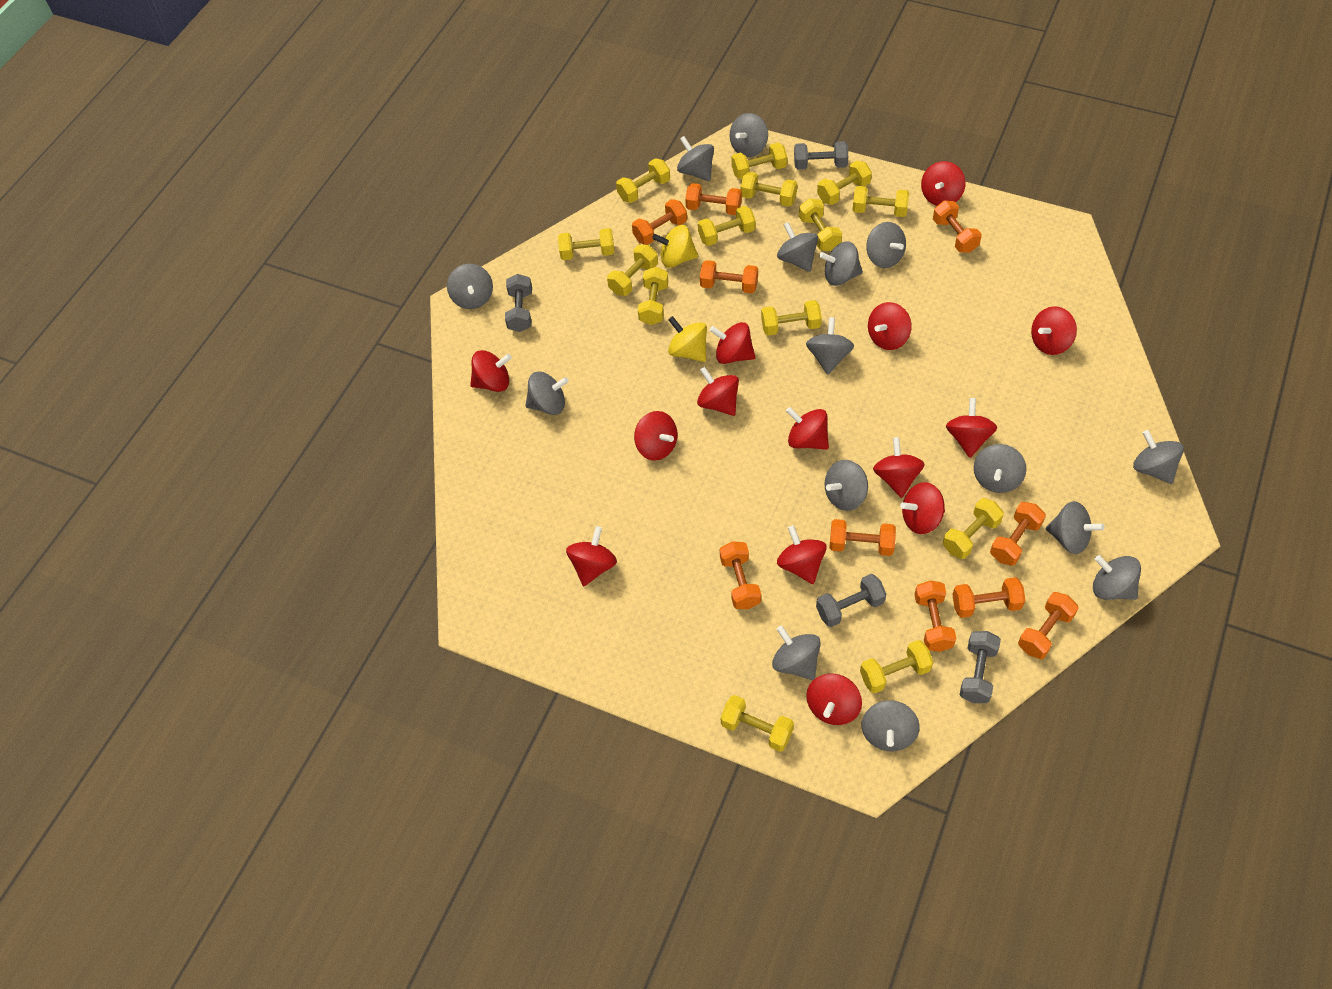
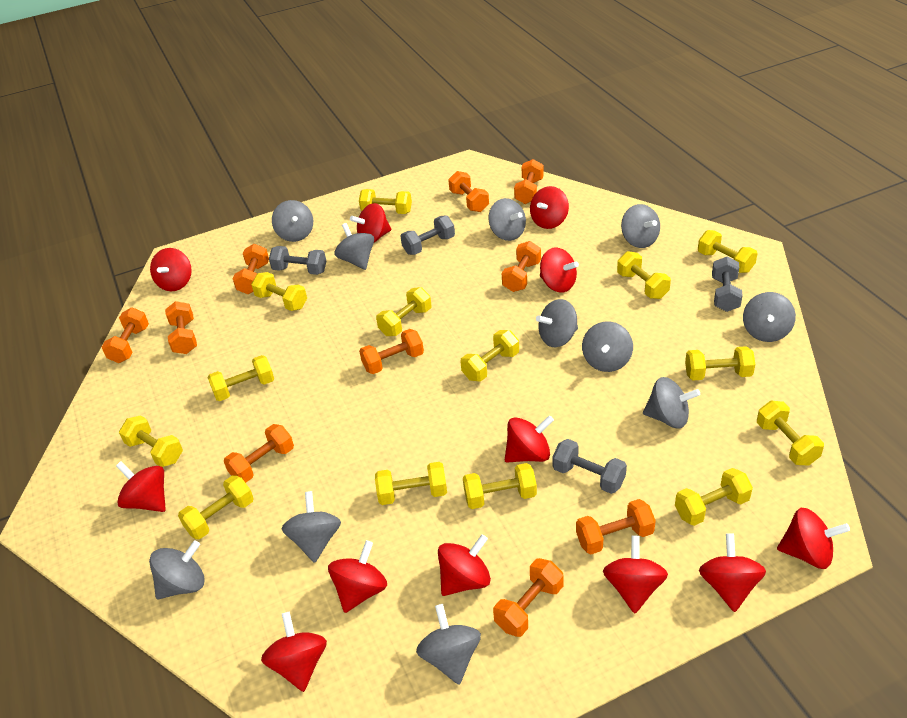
grey spinning top: 15 -> 11
red spinning top: 14 -> 12
yellow spinning top: 2 -> 0

